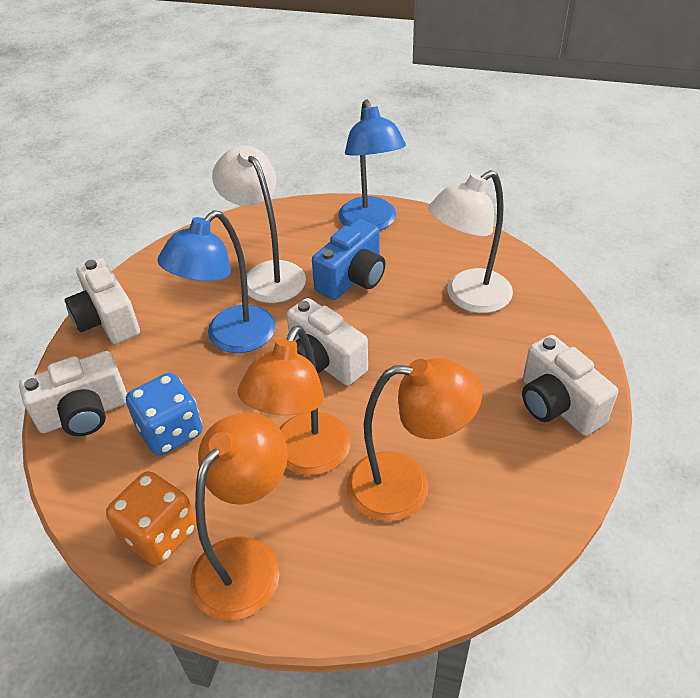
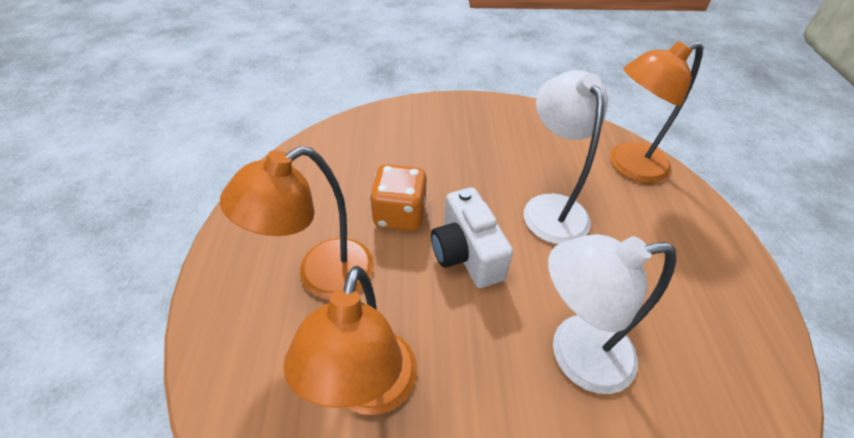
blue camera: 1 -> 0
blue dice: 1 -> 0
blue lamp: 2 -> 0
white camera: 4 -> 1

